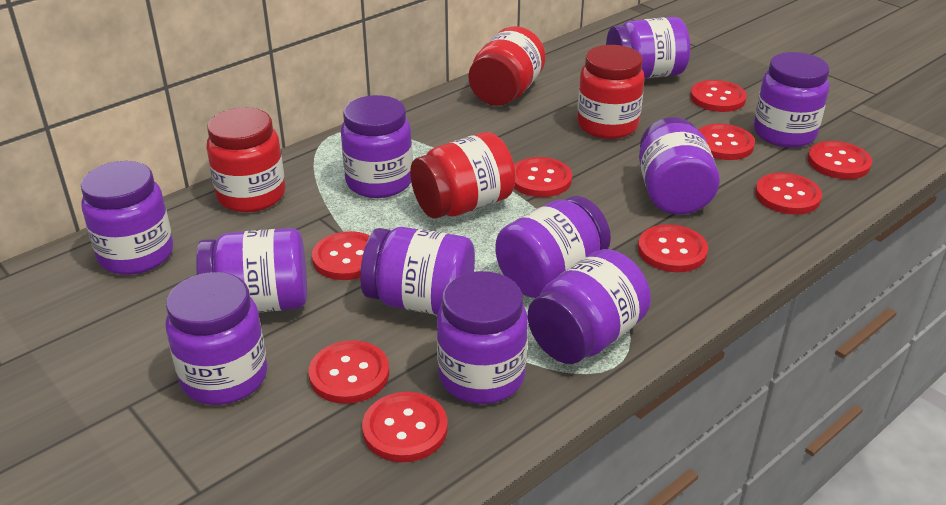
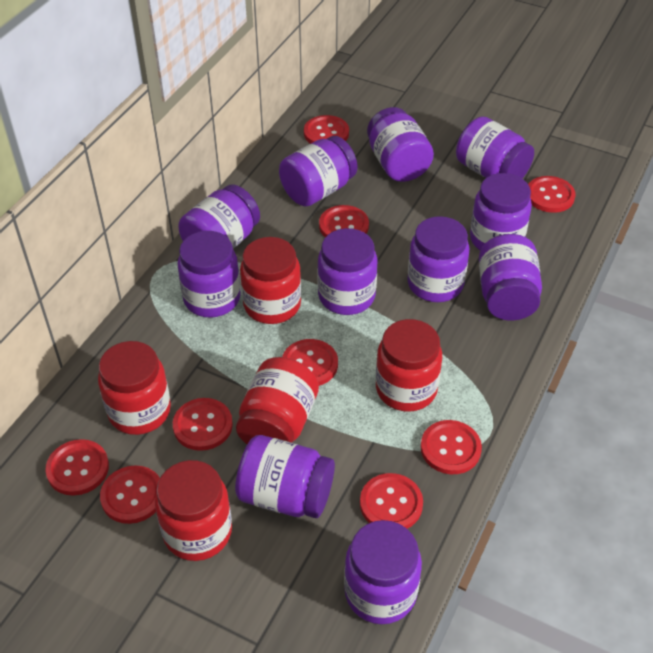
red jar: 4 -> 5

